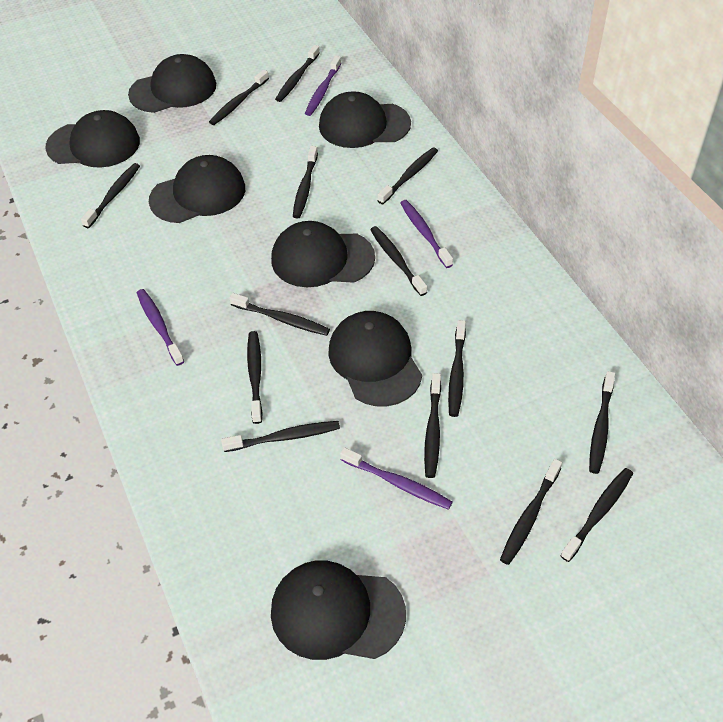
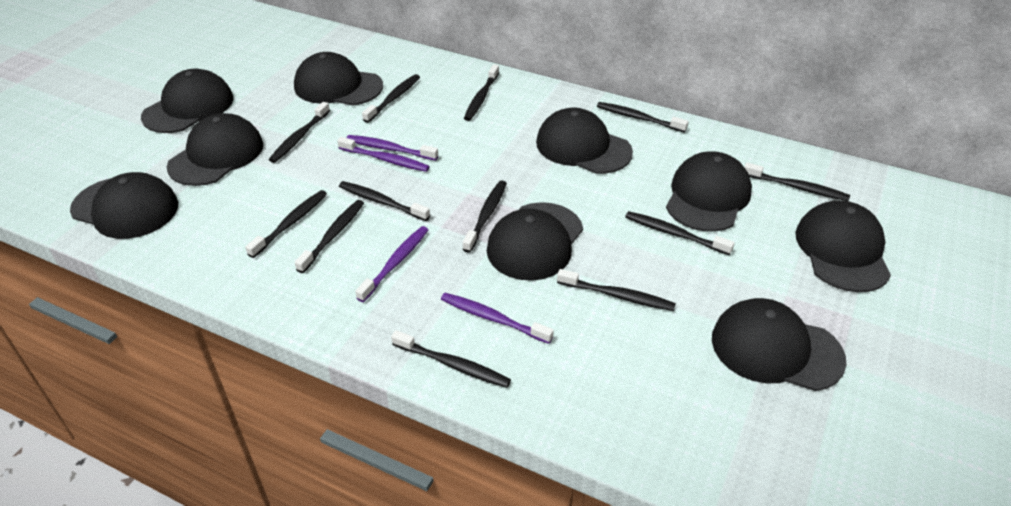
black cap: 7 -> 9
black toothbrush: 14 -> 12

